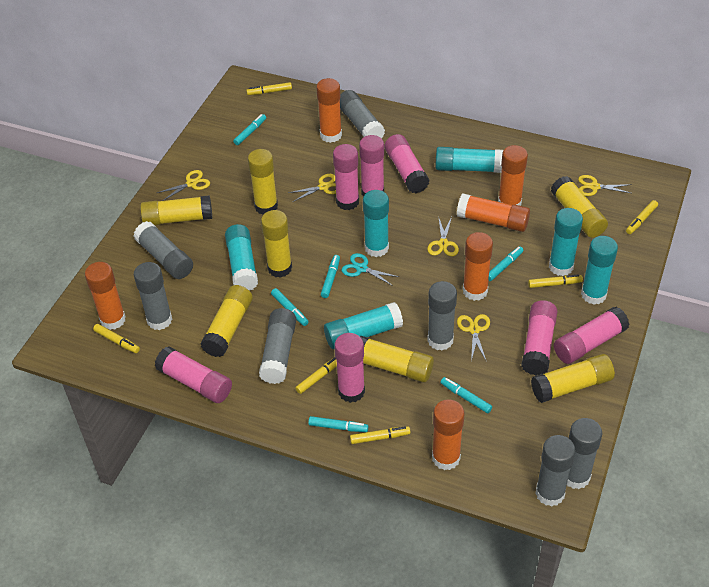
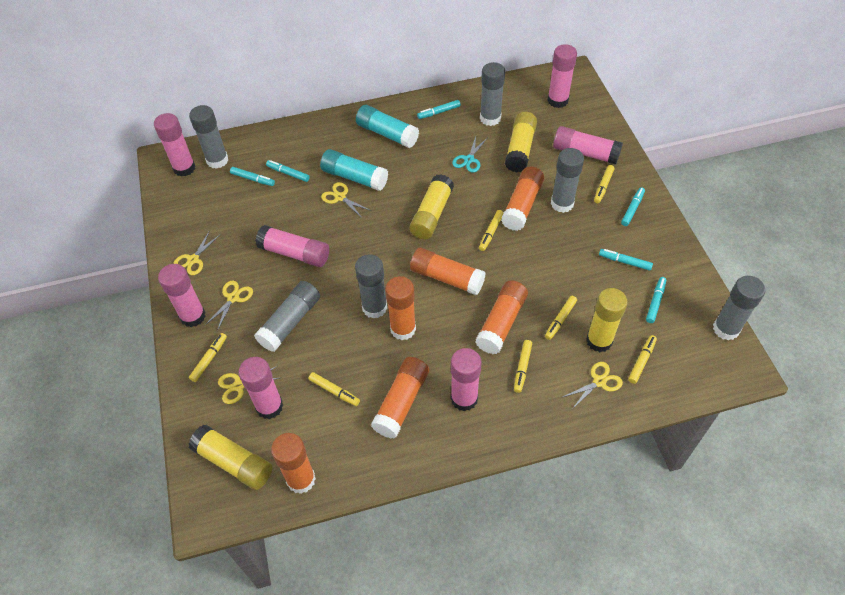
grey glue stick: 7 -> 6
turquoise glue stick: 6 -> 2
yellow glue stick: 7 -> 4
yellow marker: 6 -> 7

